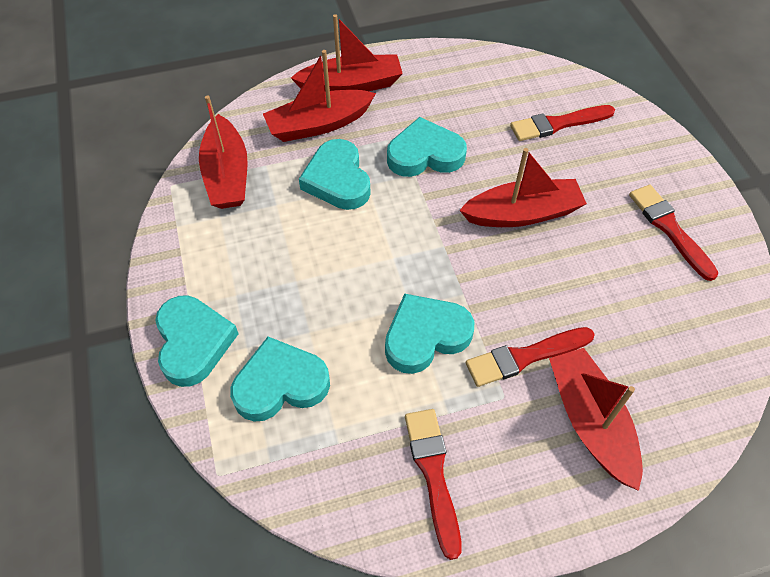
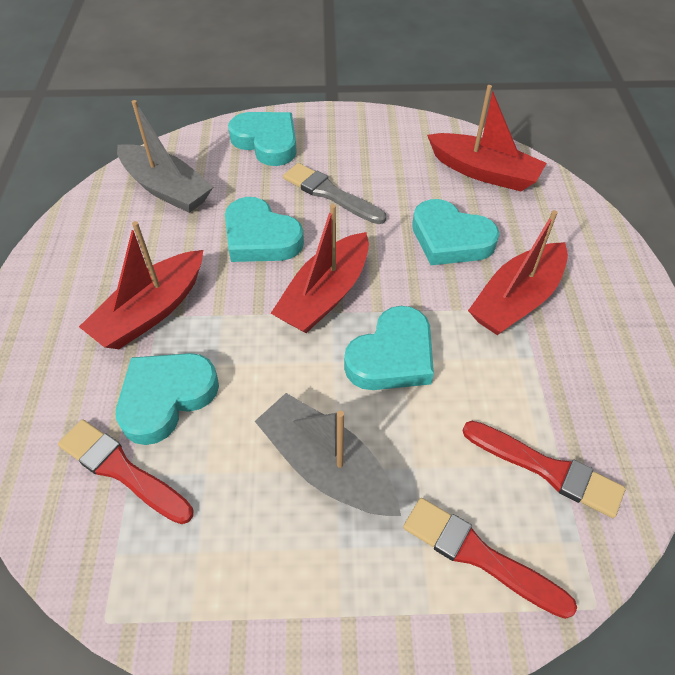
grey boat: 0 -> 2
grey brush: 0 -> 1
red boat: 5 -> 4
red brush: 4 -> 3

